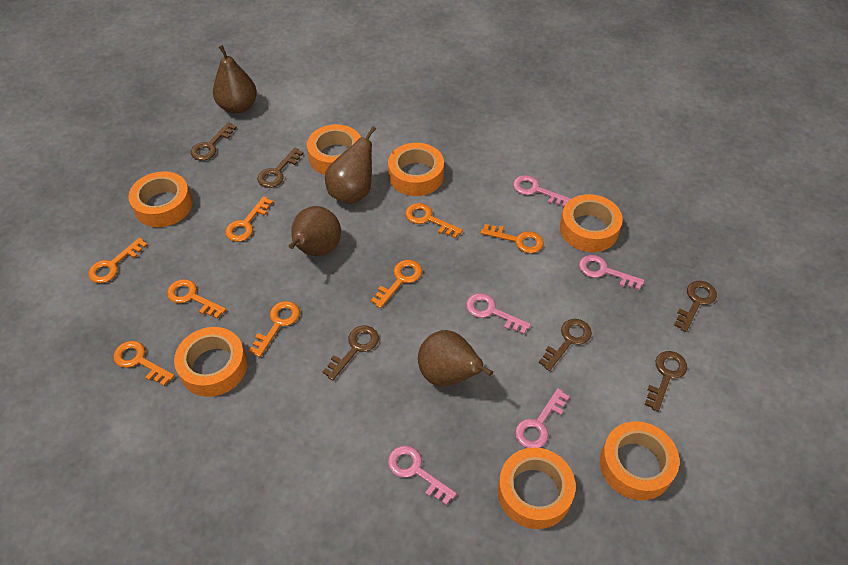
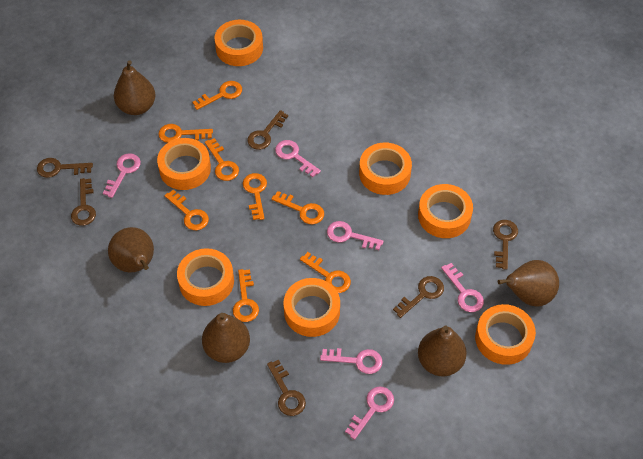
brown pear: 4 -> 5
pink key: 5 -> 6

